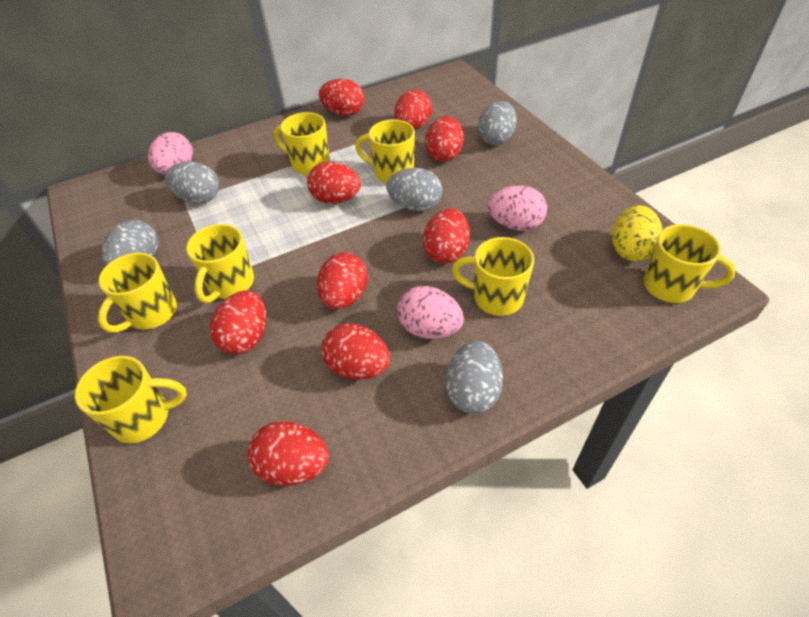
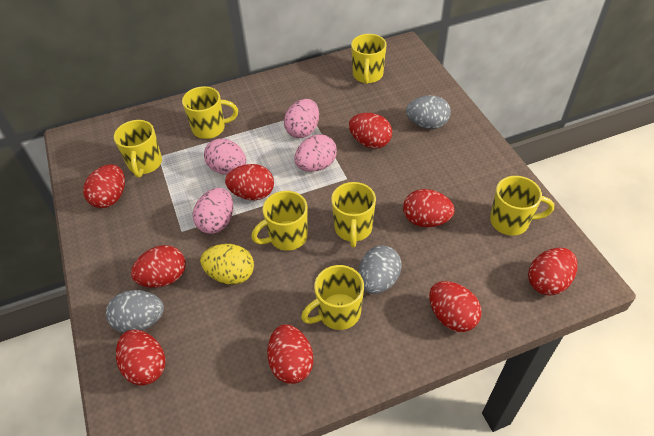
grey egg: 5 -> 3
pink egg: 3 -> 4

